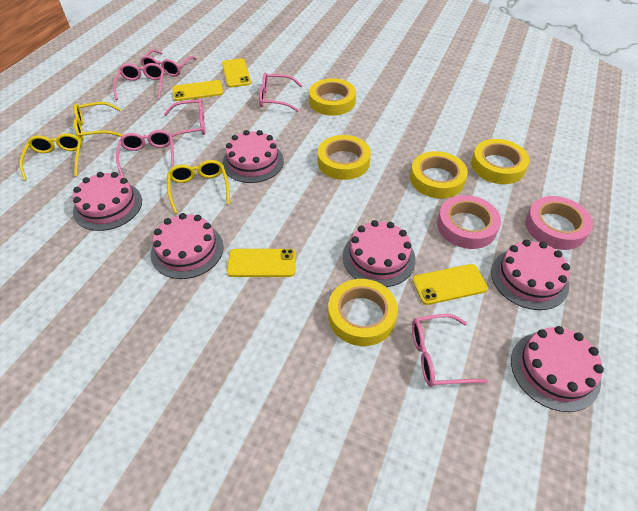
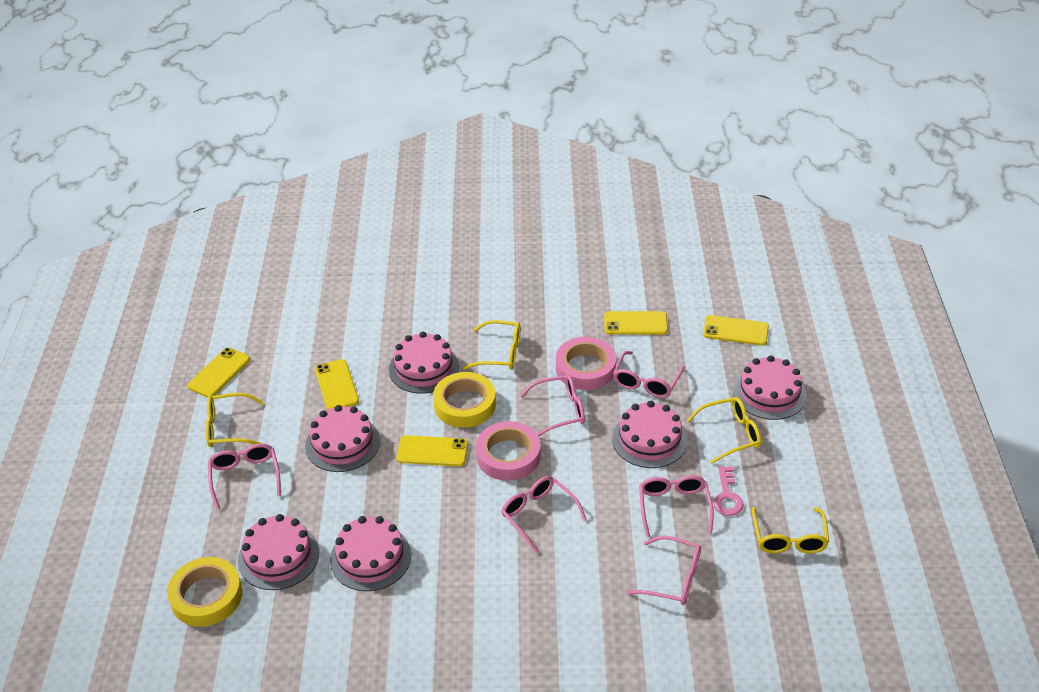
pink key: 0 -> 1
yellow glasses: 3 -> 4
yellow phone: 4 -> 5
yellow tape: 5 -> 2

